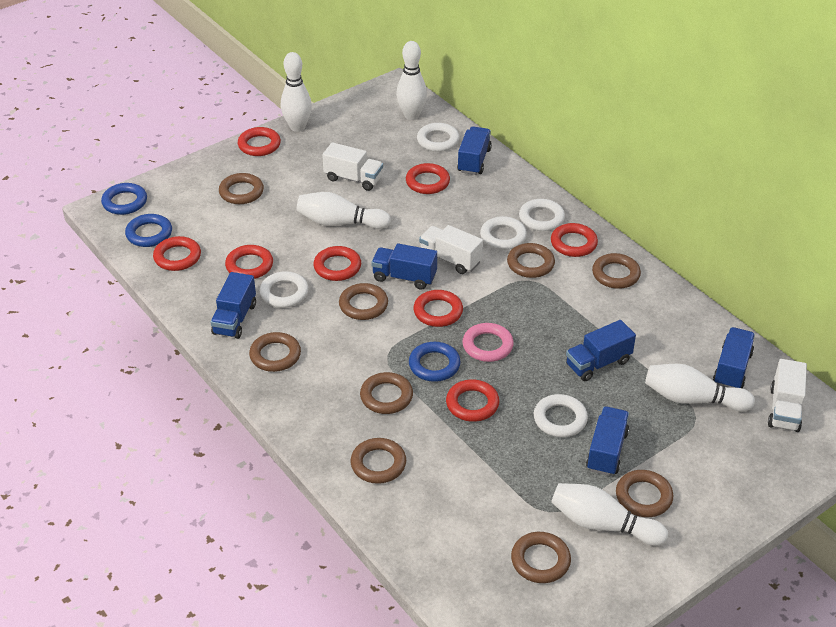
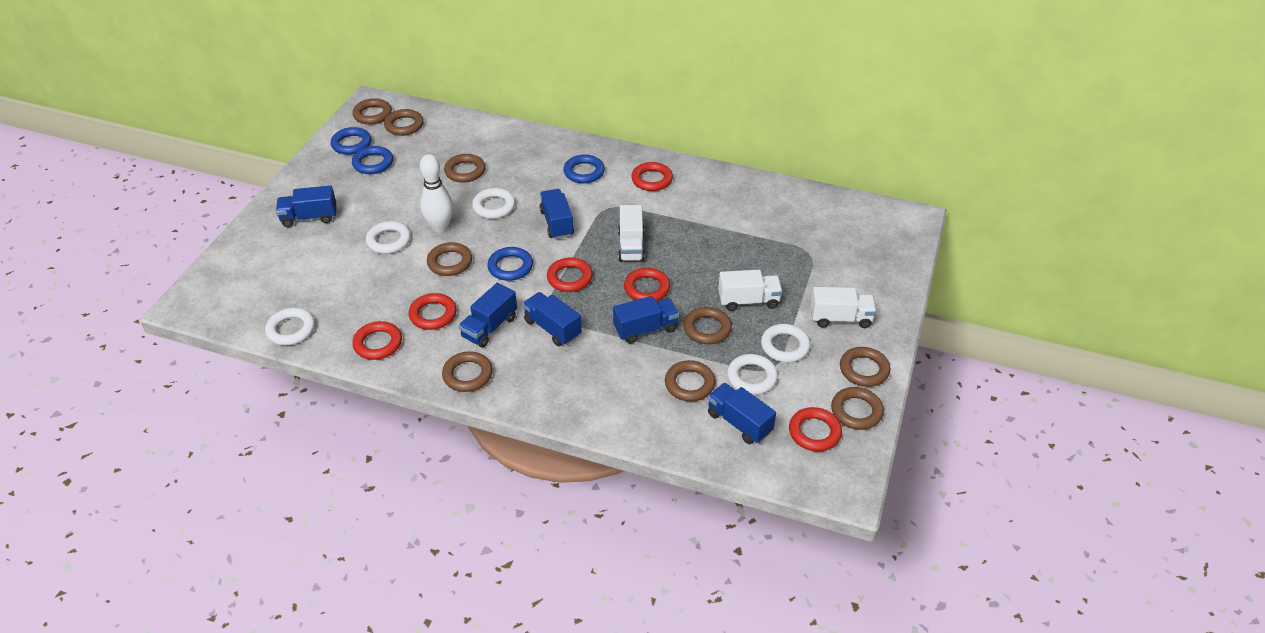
blue ring: 3 -> 4
pink ring: 1 -> 0
red ring: 8 -> 6
white bowling pin: 5 -> 1

